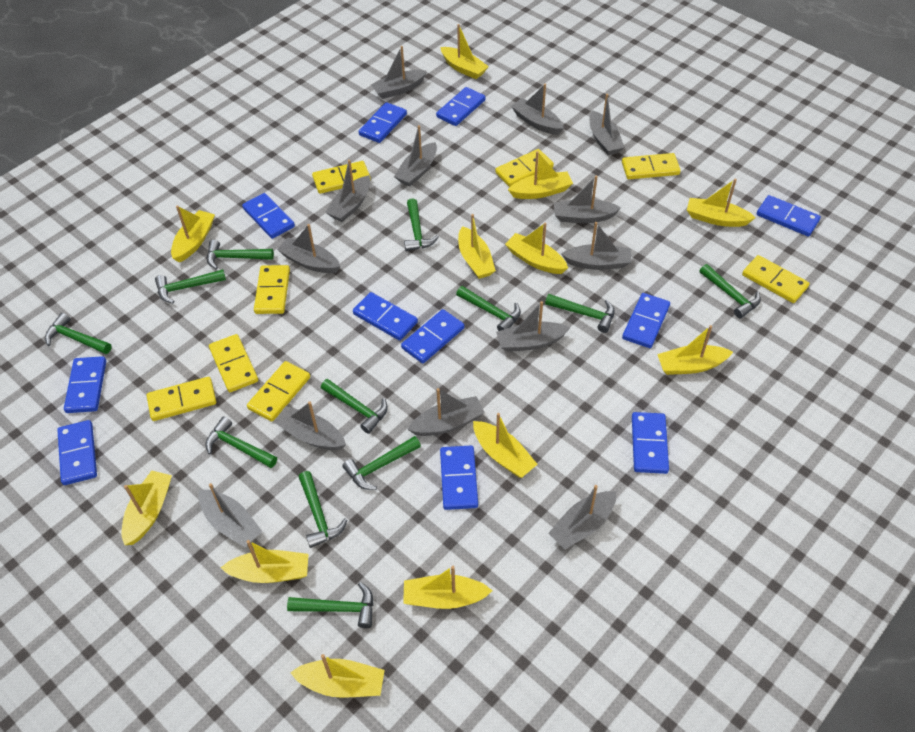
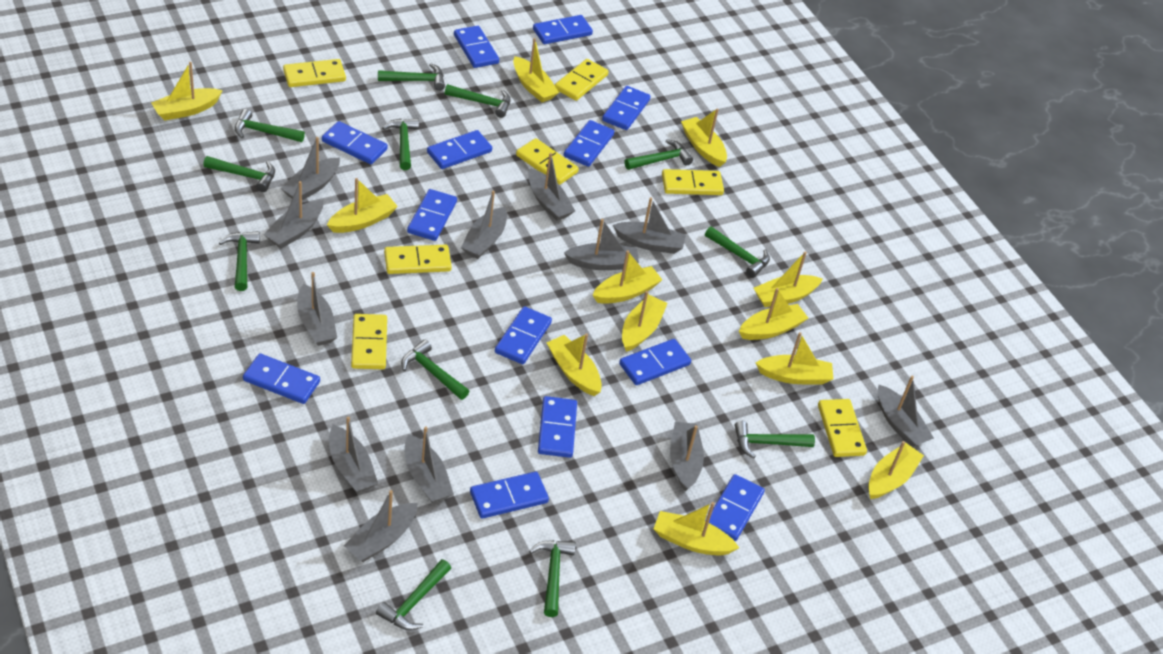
blue domino: 11 -> 13
grey boat: 13 -> 12
yellow domino: 8 -> 7

